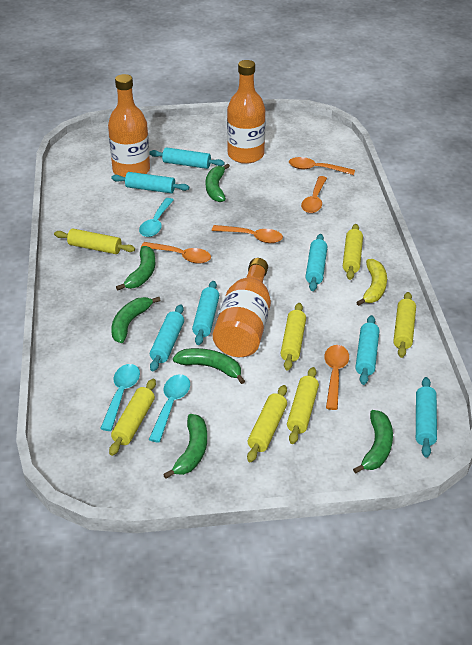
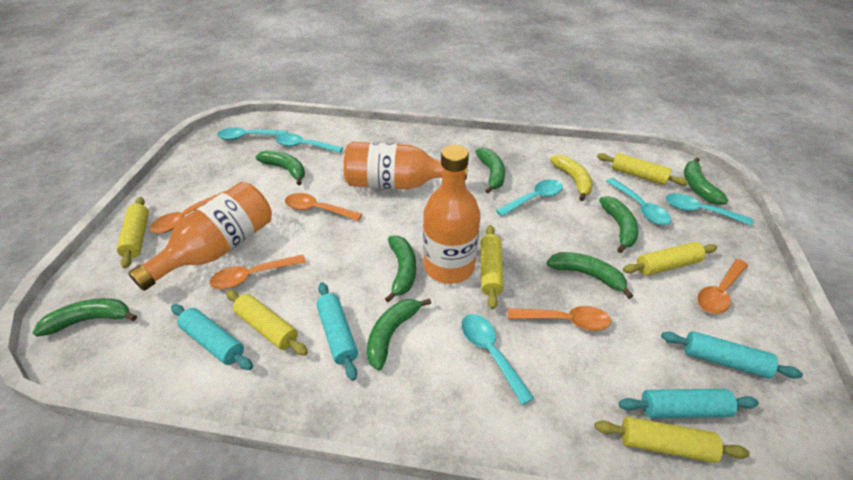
green banana: 6 -> 8
turquoise rolling pin: 7 -> 4
turquoise spoon: 3 -> 6
yellow rolling pin: 7 -> 6

